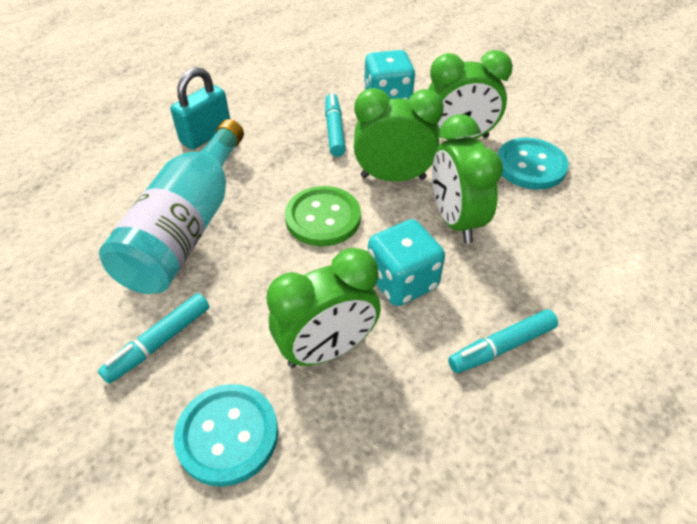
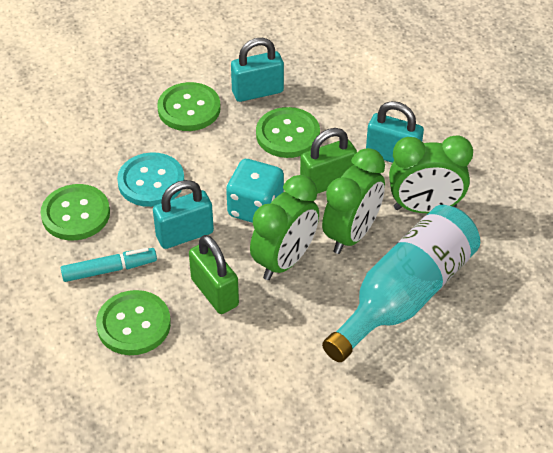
green button: 1 -> 4
green clock: 4 -> 3
green padlock: 0 -> 2
turquoise button: 2 -> 1
turquoise dice: 2 -> 1
turquoise marker: 3 -> 1
turquoise padlock: 1 -> 3

